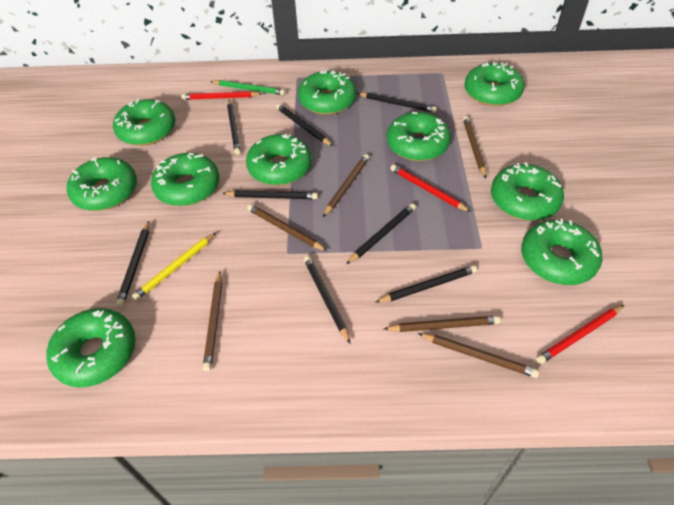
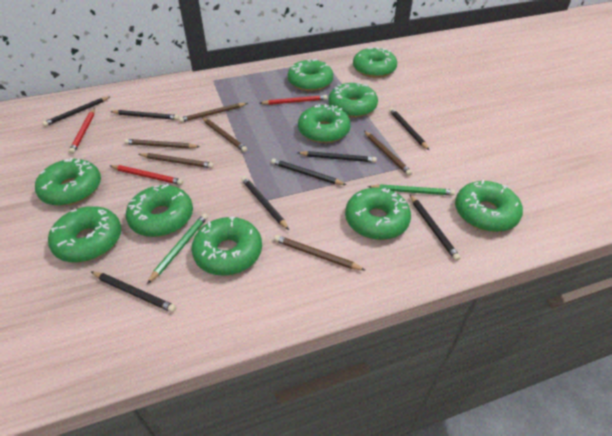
green pencil: 1 -> 2
yellow pencil: 1 -> 0

